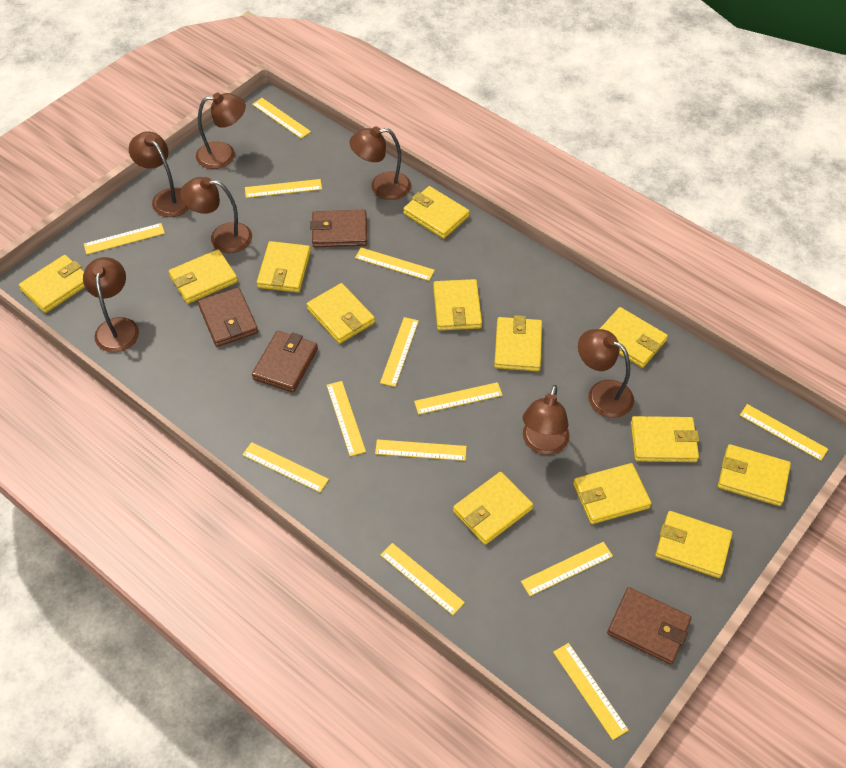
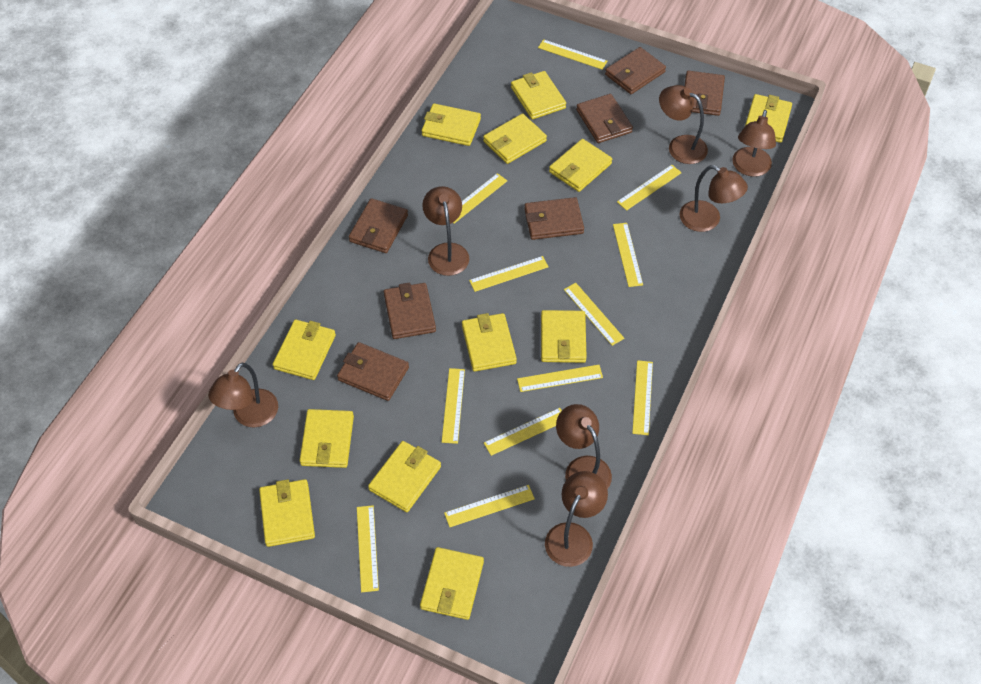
brown wallet: 4 -> 7
yellow ruler: 13 -> 12
yellow wallet: 13 -> 12

